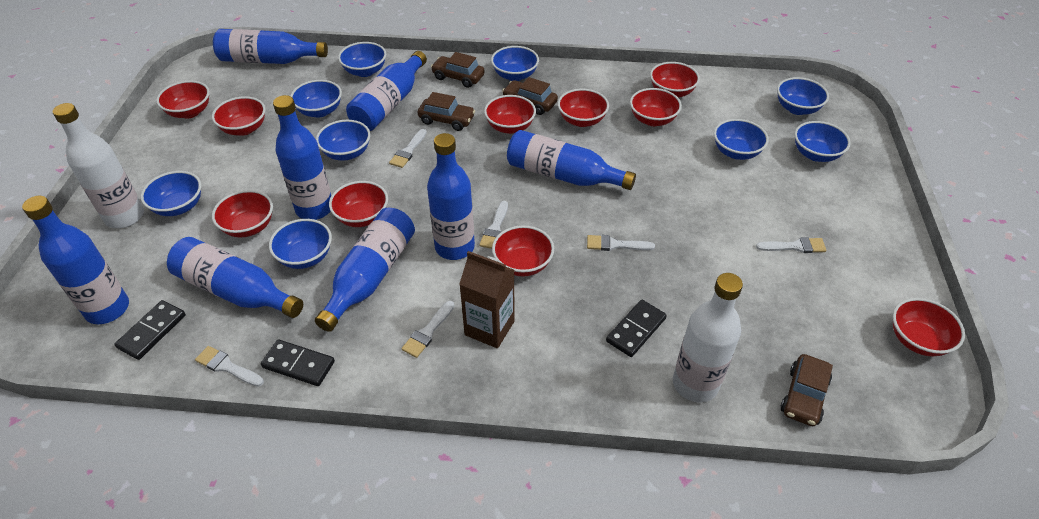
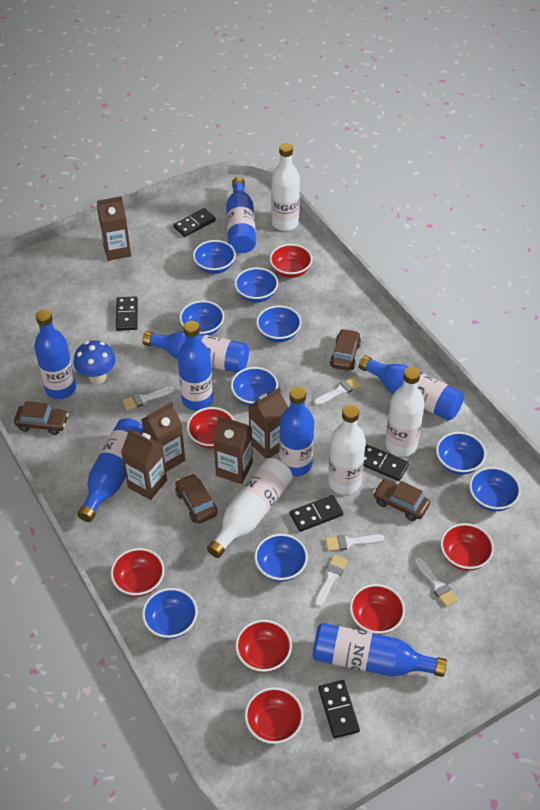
black domino: 3 -> 5
blue mushroom: 0 -> 1
brown carton: 1 -> 5
red bowl: 10 -> 7
white bottle: 2 -> 4
white brush: 6 -> 5

